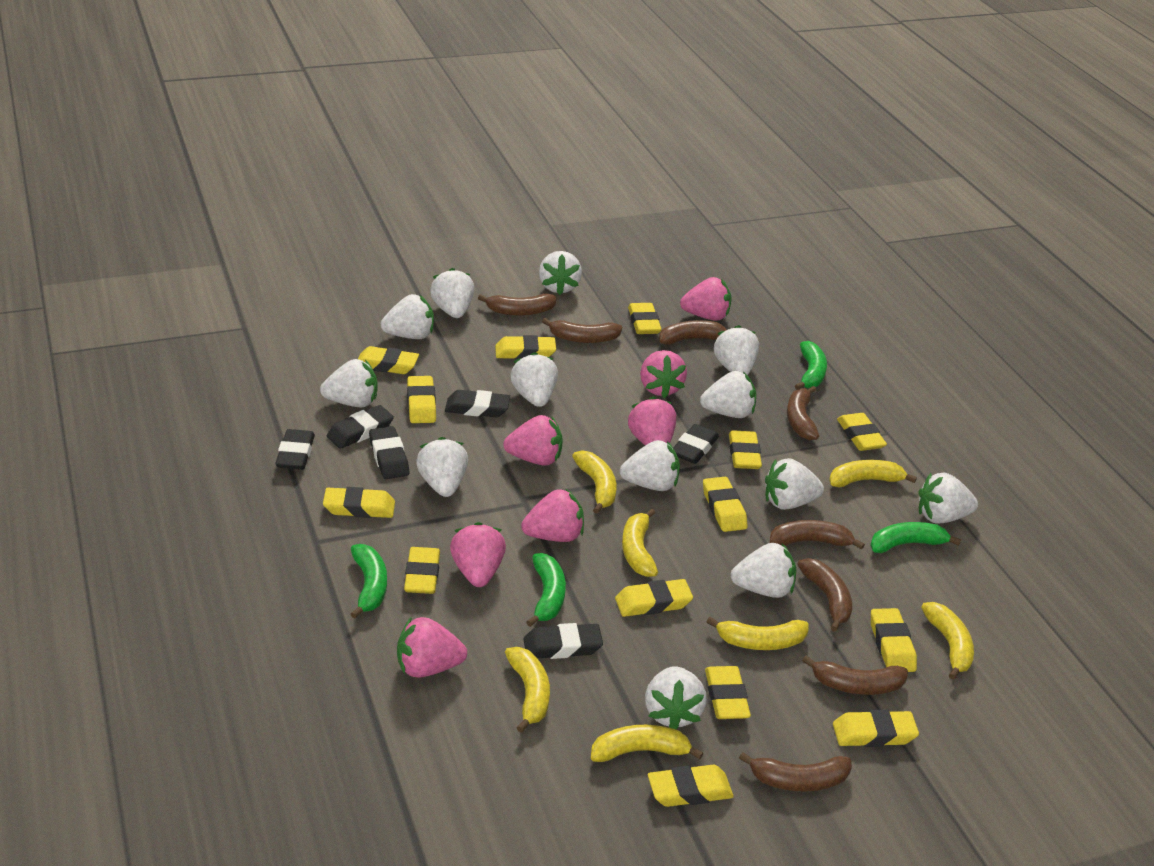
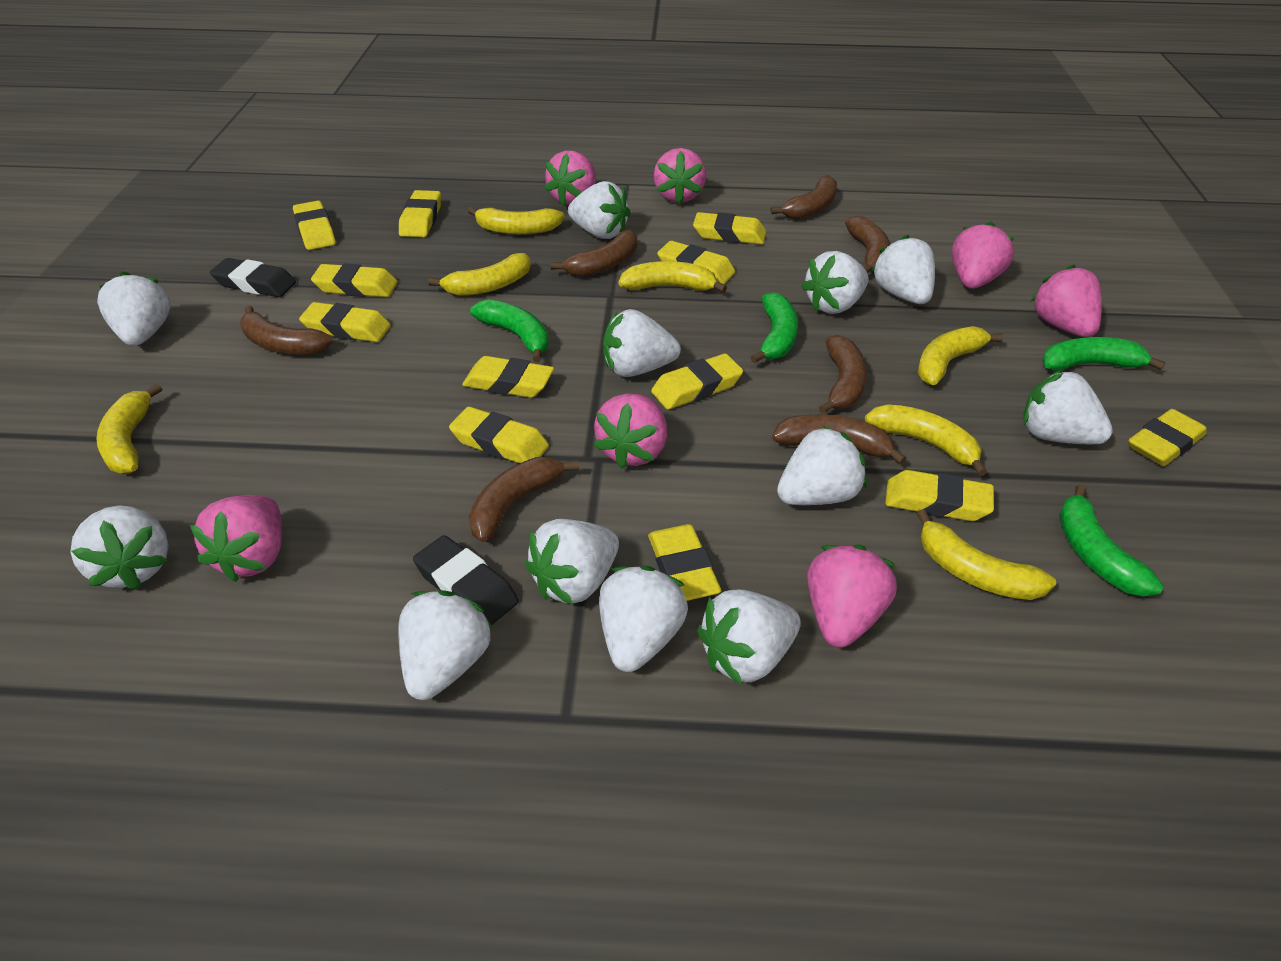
black eraser: 6 -> 2
brown banana: 8 -> 7
white strawberry: 13 -> 12
yellow eraser: 14 -> 12

